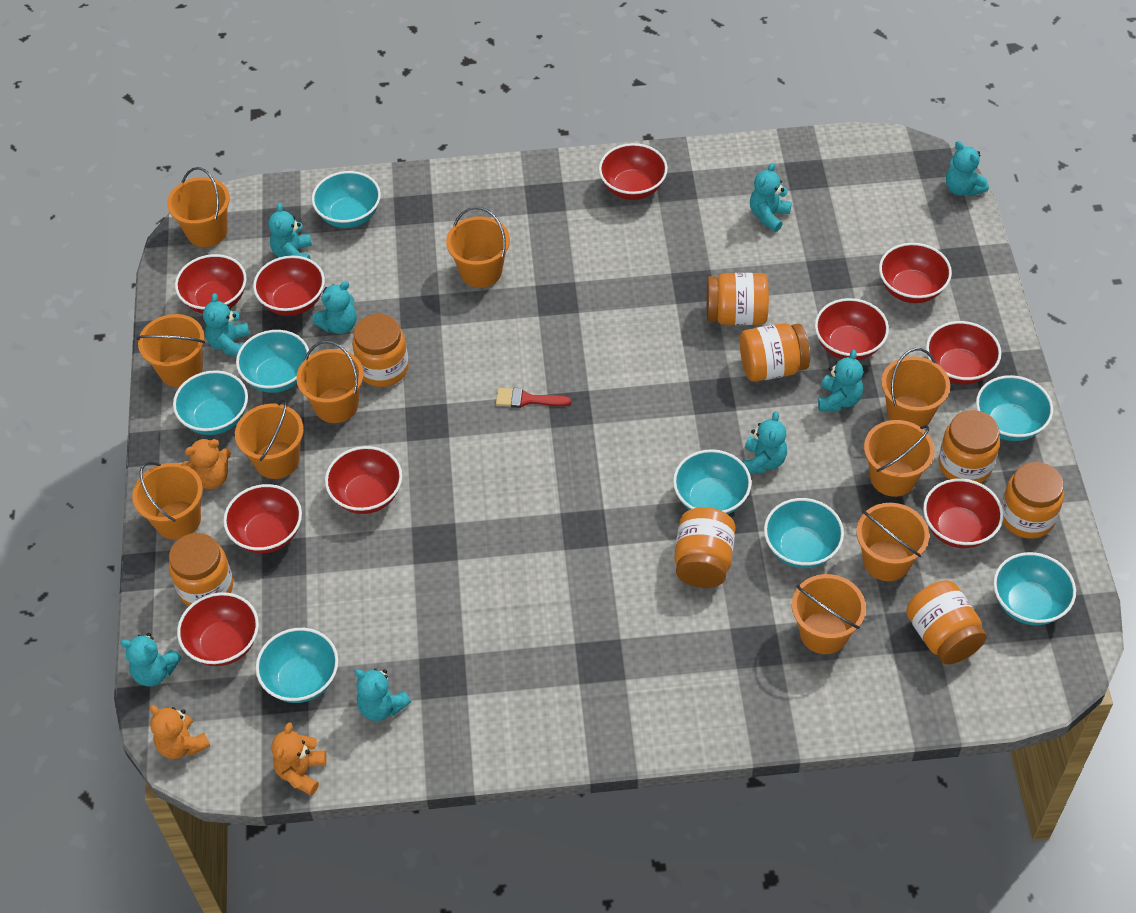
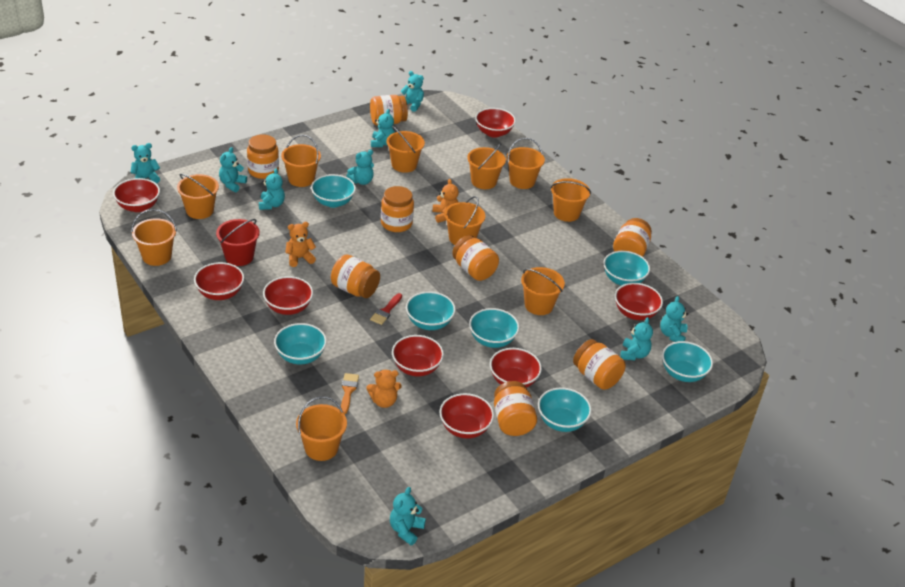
orange brush: 0 -> 1
red bowl: 10 -> 8
red bucket: 0 -> 1
turquoise bowl: 8 -> 7

